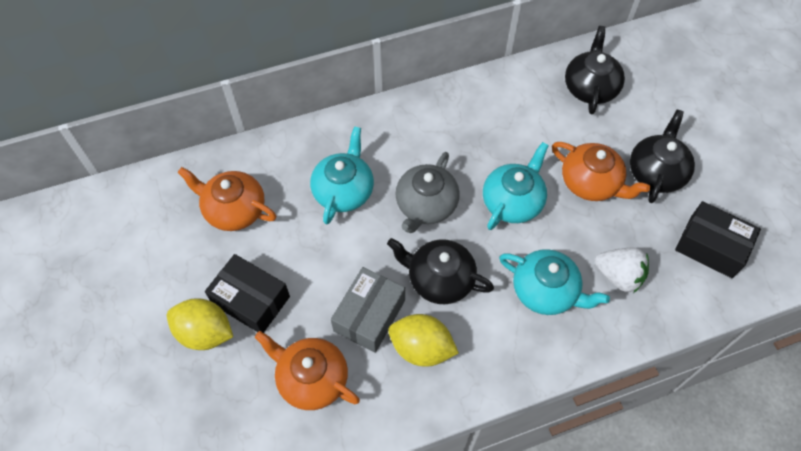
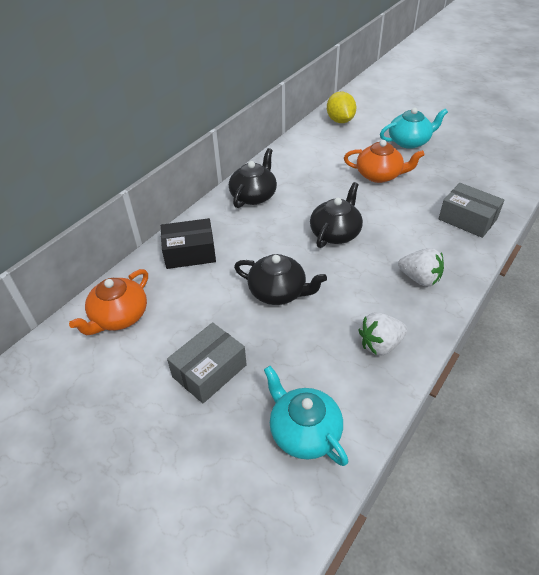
black box: 2 -> 1
grey box: 1 -> 2
grey teapot: 1 -> 0
orange teapot: 3 -> 2
turquoise teapot: 3 -> 2
white strawberry: 1 -> 2
yellow lemon: 2 -> 1

